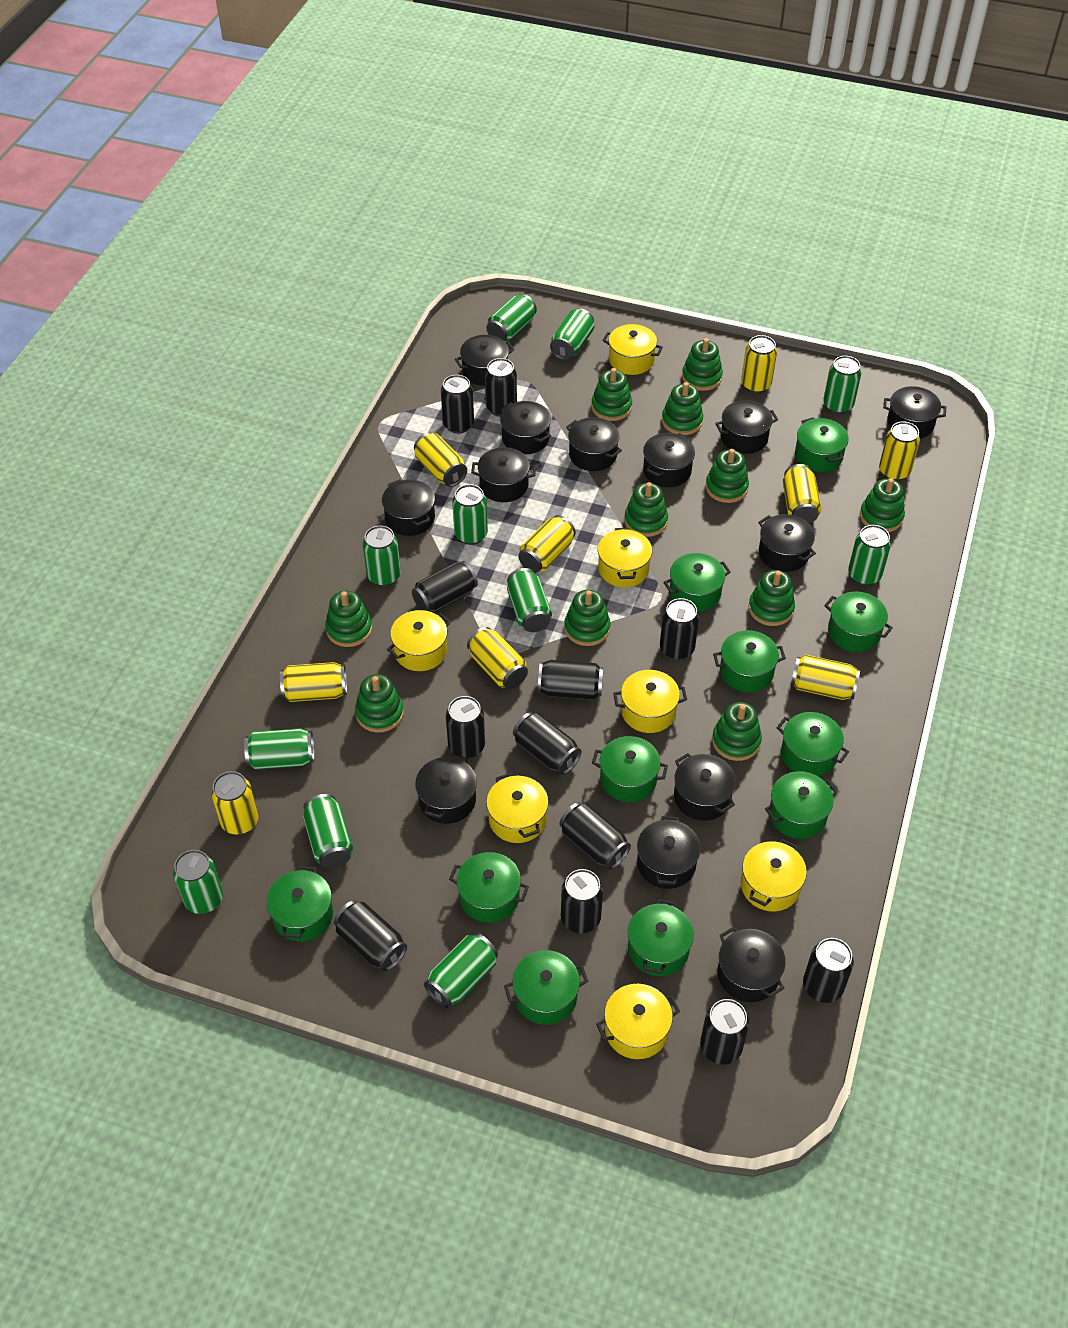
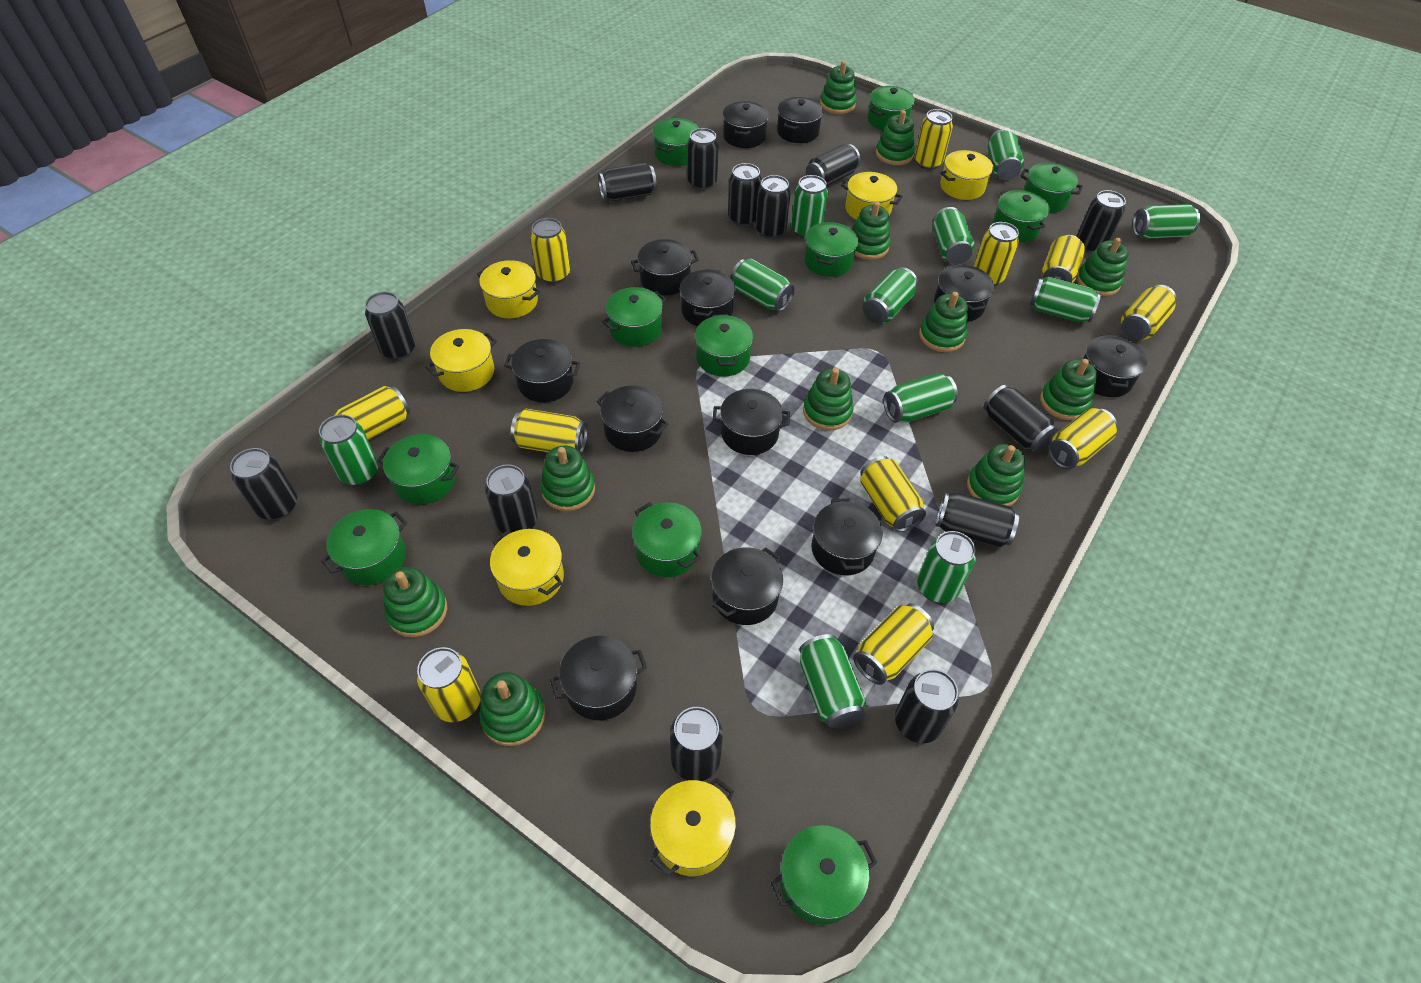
black can: 12 -> 13
black pot: 13 -> 12
yellow can: 9 -> 11
yellow pot: 7 -> 6

